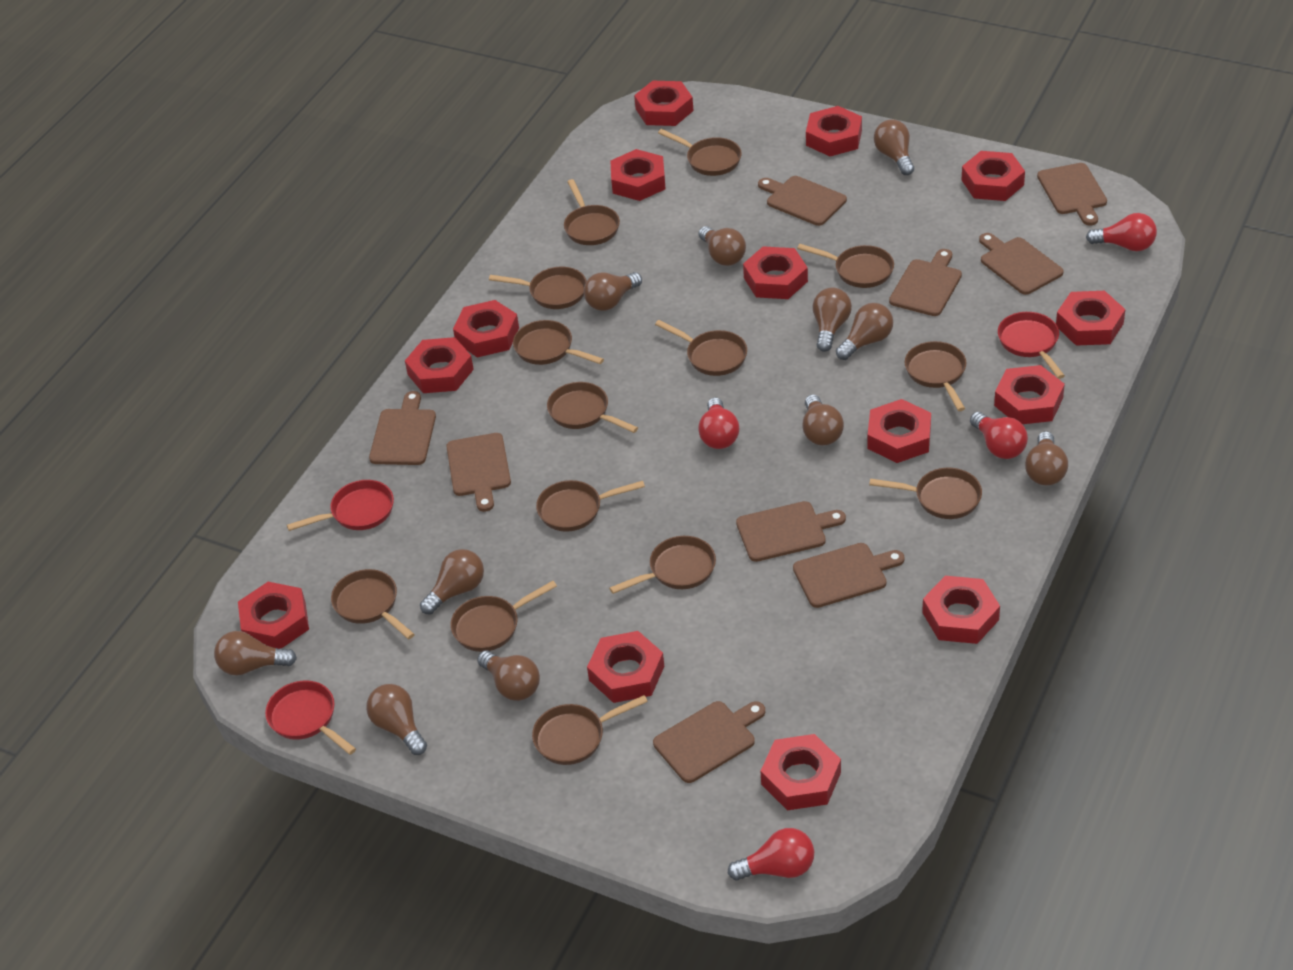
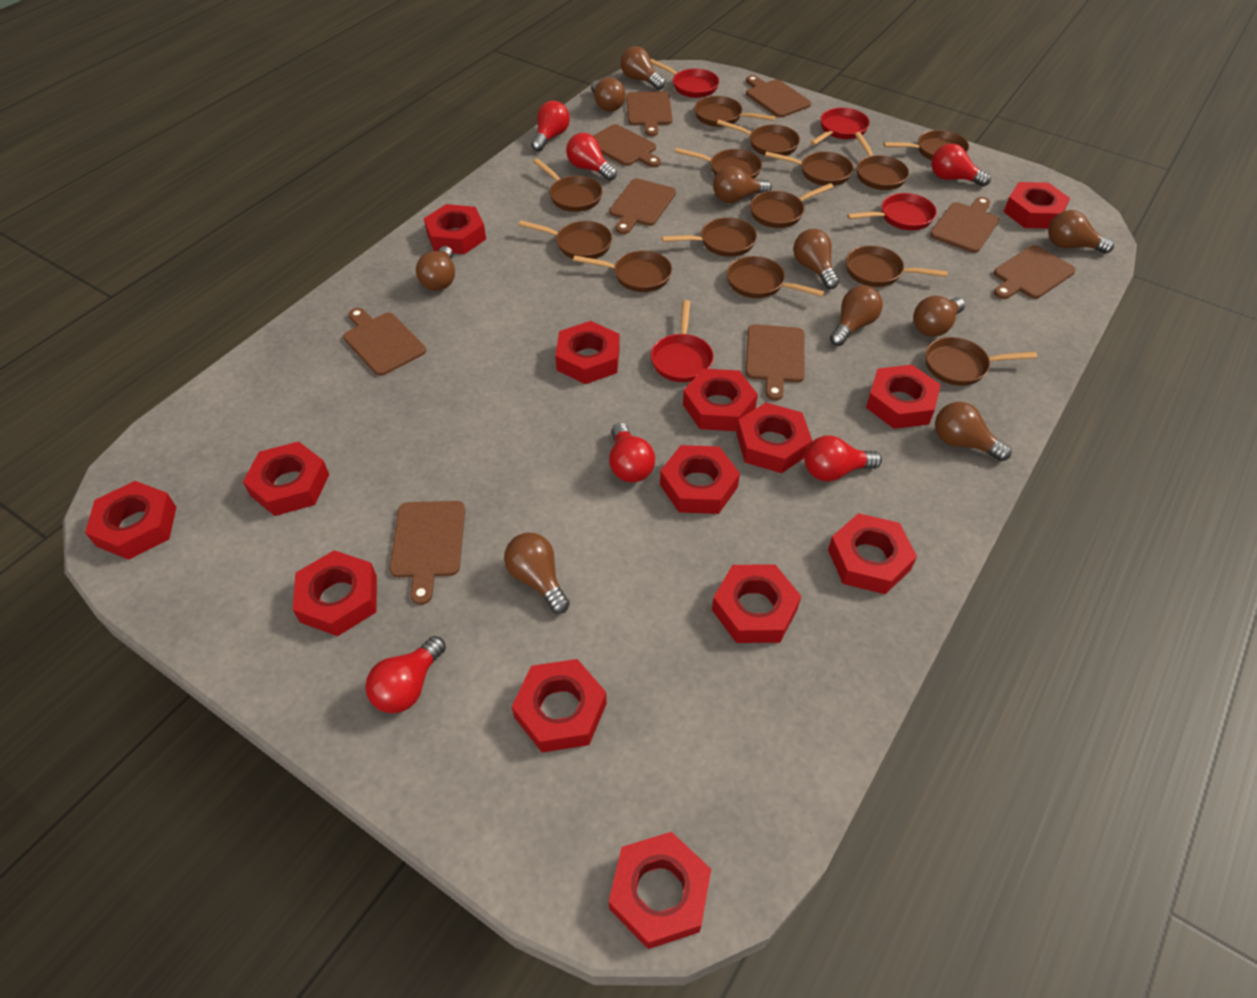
brown light bulb: 11 -> 10
red light bulb: 4 -> 6
red pan: 3 -> 4

